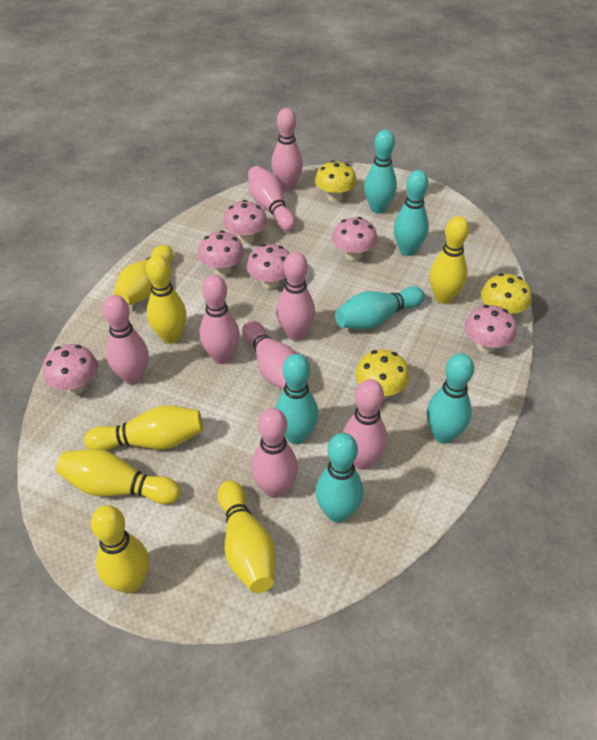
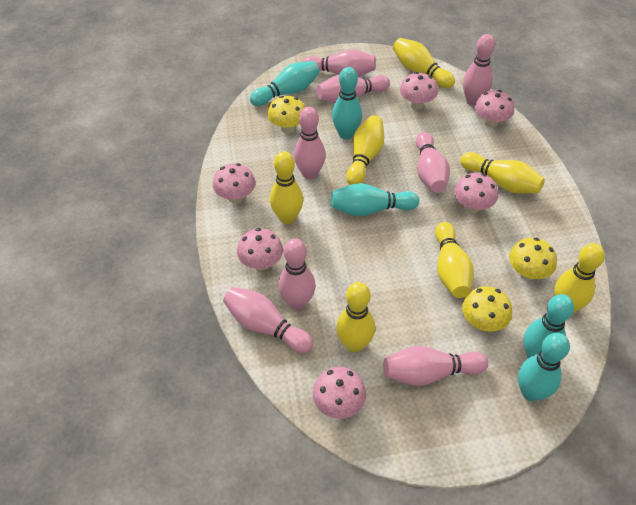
turquoise bowling pin: 6 -> 5

